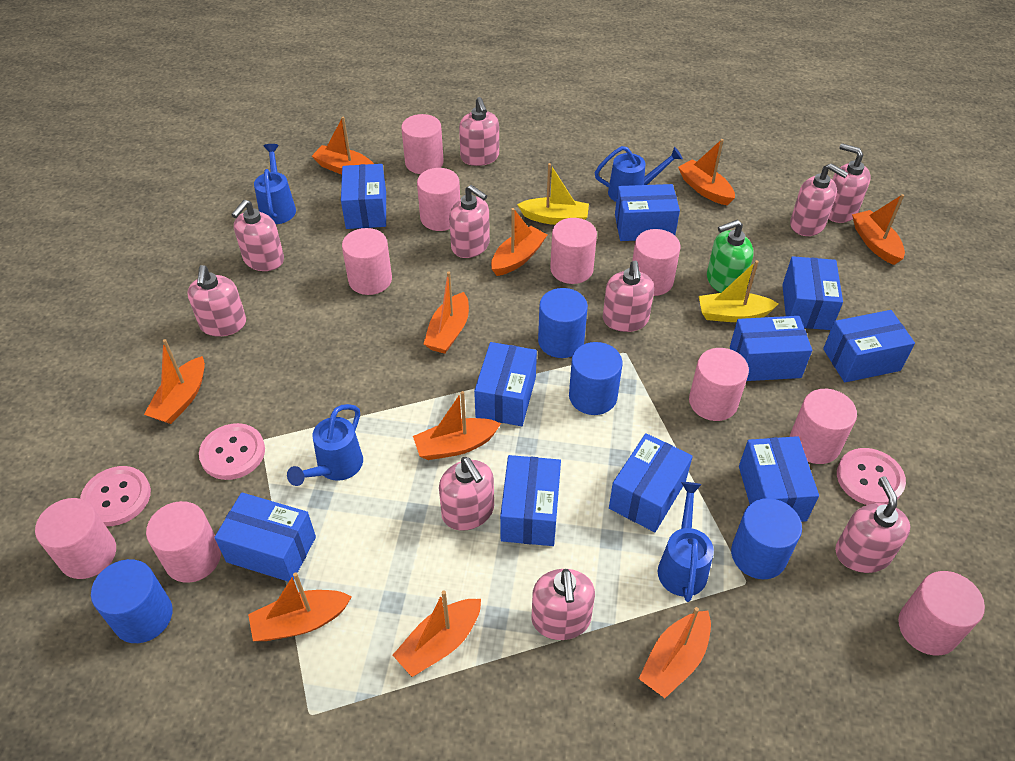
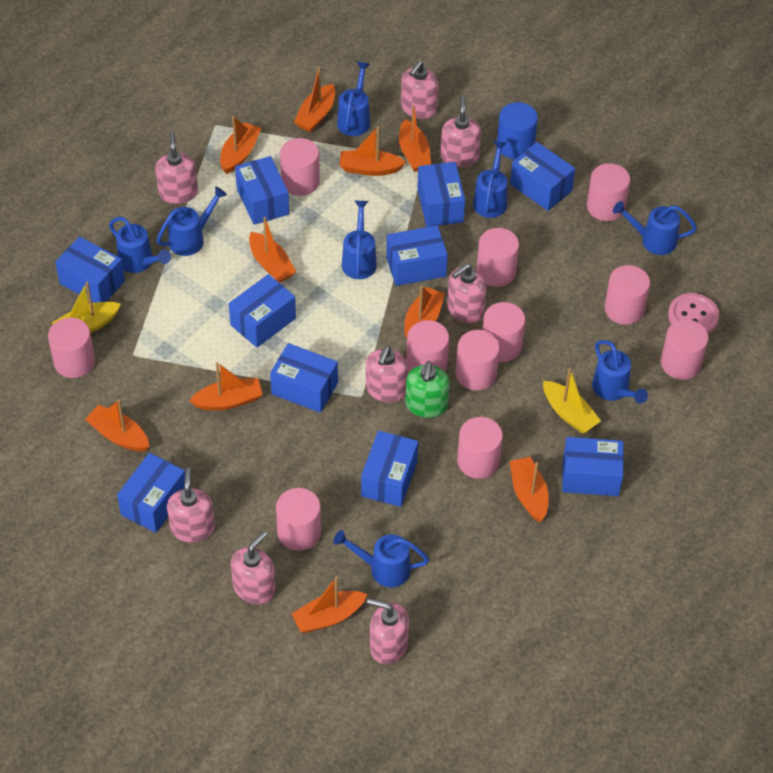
blue cylinder: 4 -> 1
blue watering can: 4 -> 8
pink button: 3 -> 1
pink cylinder: 10 -> 11
pink soap dispenser: 10 -> 8

